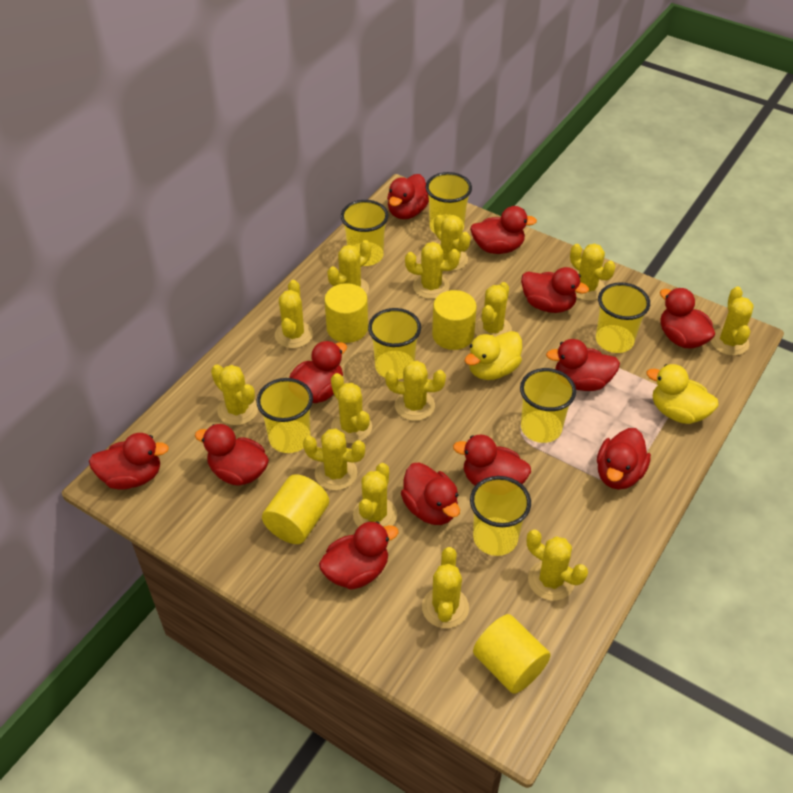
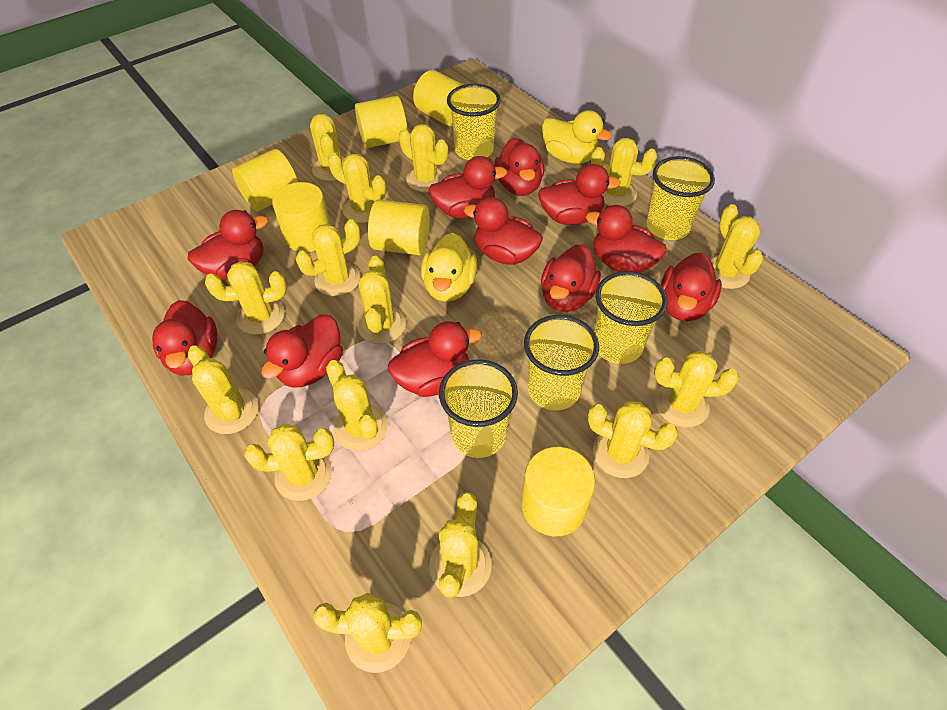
red duck: 12 -> 11
yellow cactus: 14 -> 15
yellow cup: 7 -> 5
yellow cylinder: 4 -> 6

